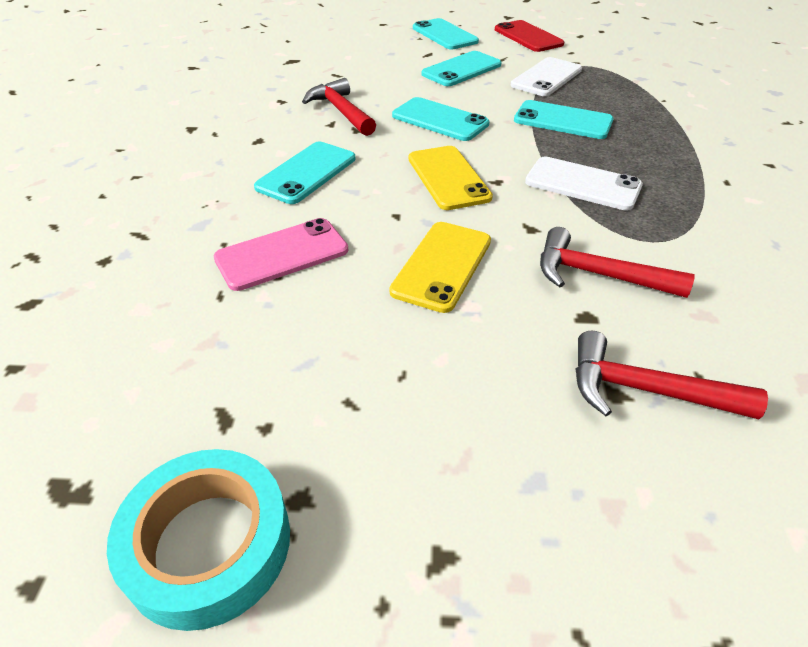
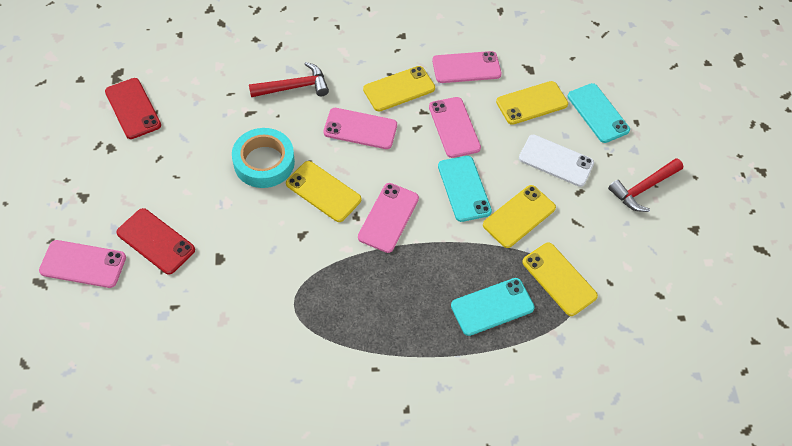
pink phone: 1 -> 5
red hammer: 3 -> 2
red phone: 1 -> 2
turquoise phone: 5 -> 3
white phone: 2 -> 1
yellow phone: 2 -> 5

